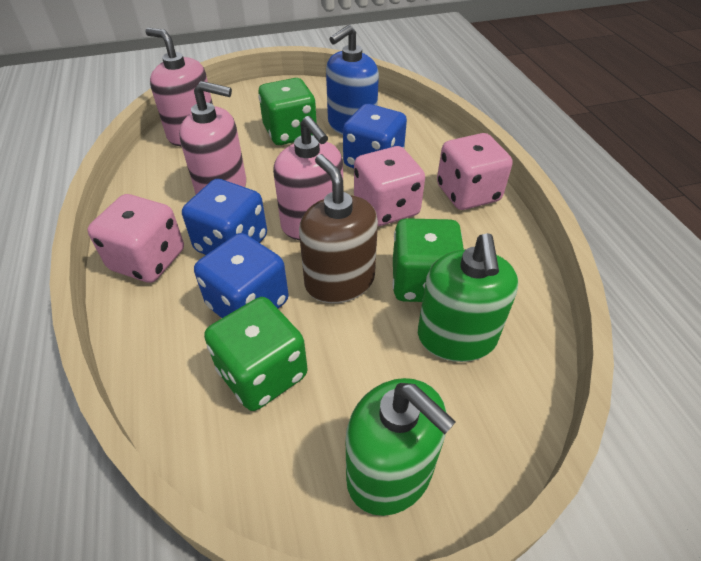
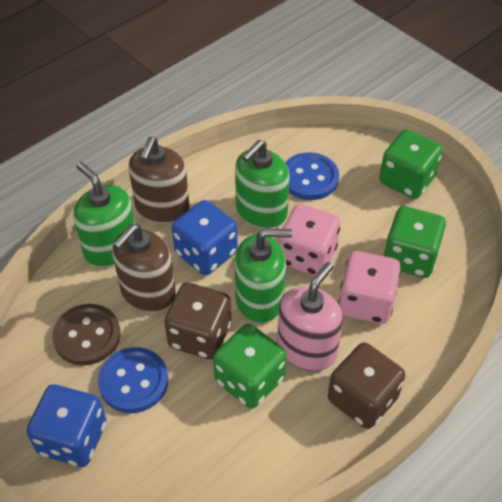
blue button: 0 -> 2
blue dice: 3 -> 2
blue soap dispenser: 1 -> 0
brown button: 0 -> 1
brown dice: 0 -> 2
brown soap dispenser: 1 -> 2
green soap dispenser: 2 -> 3
pink dice: 3 -> 2
pink soap dispenser: 3 -> 1

